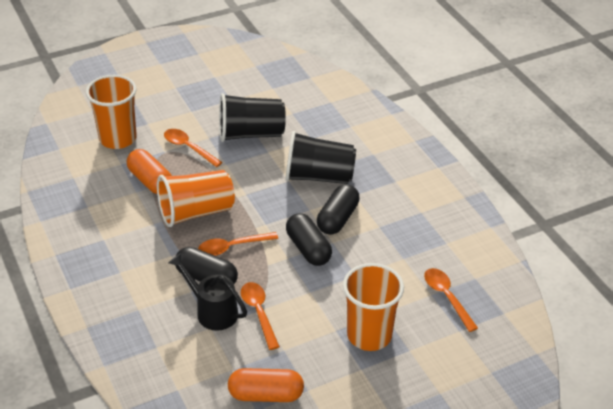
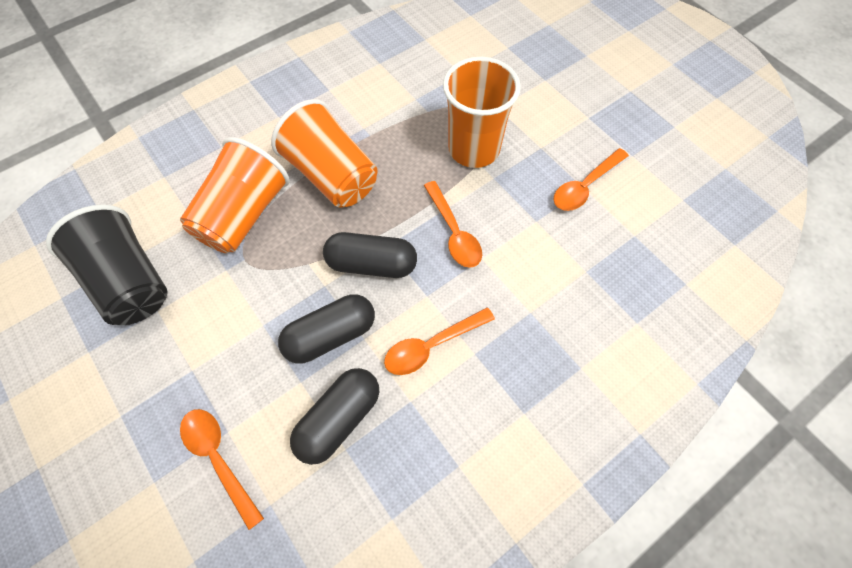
black cup: 2 -> 1
black watering can: 1 -> 0
orange capsule: 2 -> 0

